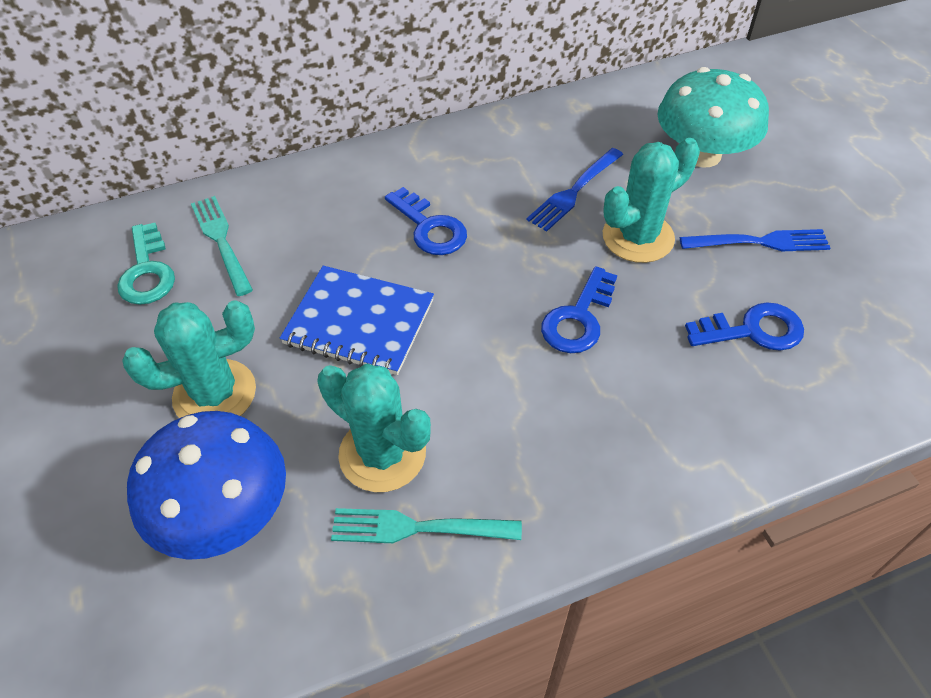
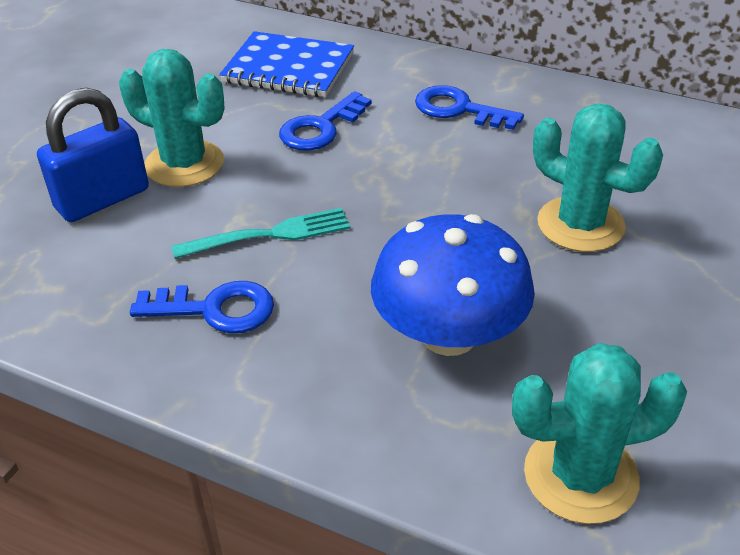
blue fork: 2 -> 0
blue padlock: 0 -> 1
turquoise fork: 2 -> 1
turquoise key: 1 -> 0
turquoise mushroom: 1 -> 0

